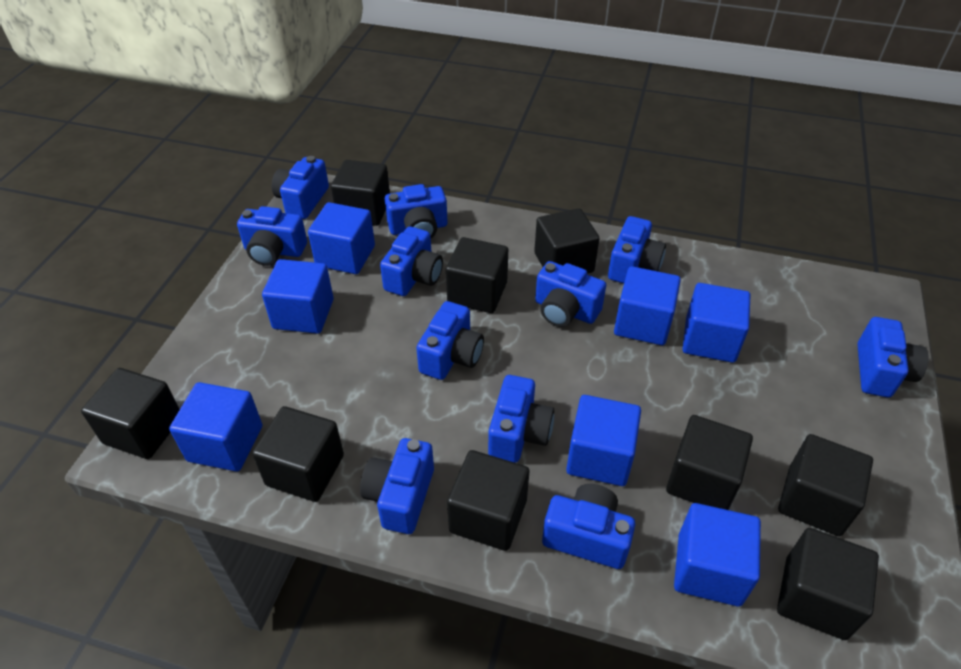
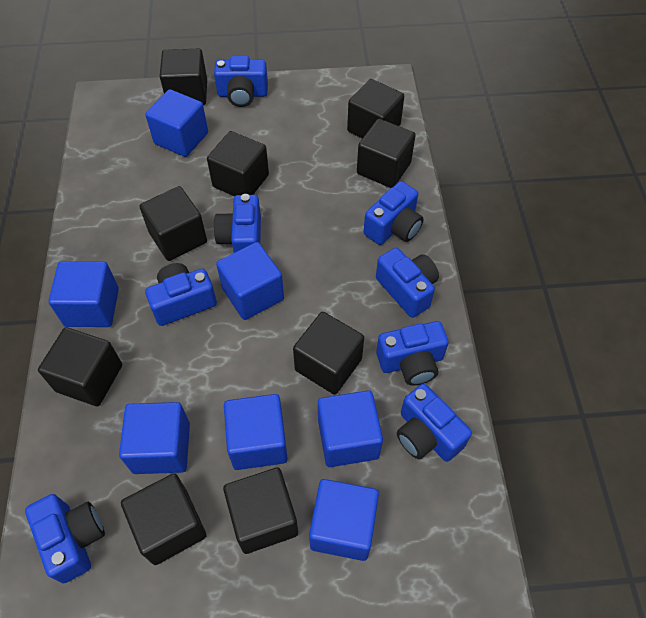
blue camera: 11 -> 8

